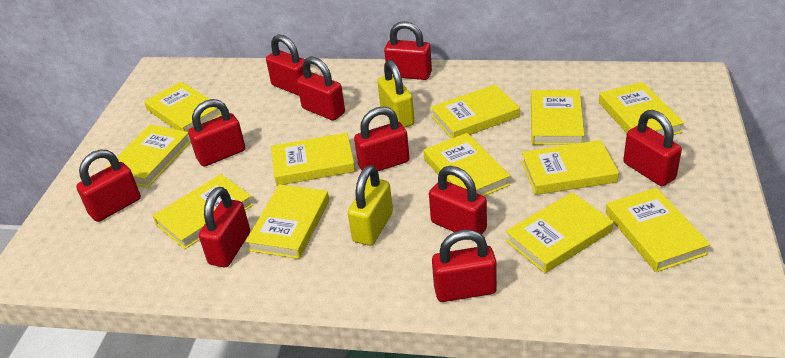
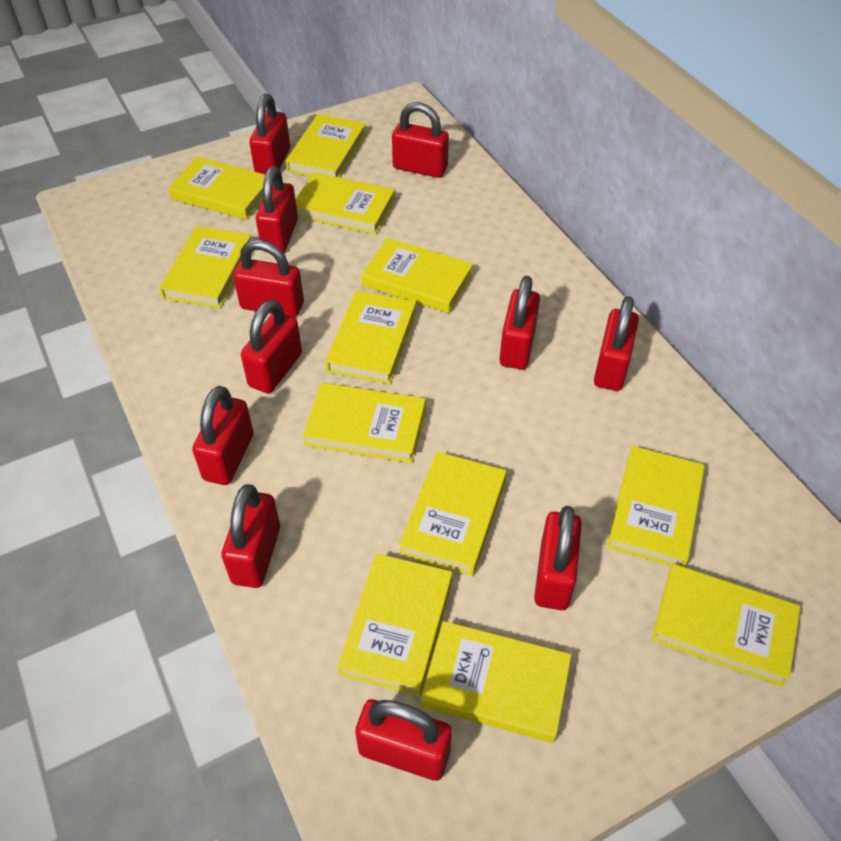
red padlock: 10 -> 11
yellow padlock: 2 -> 0

